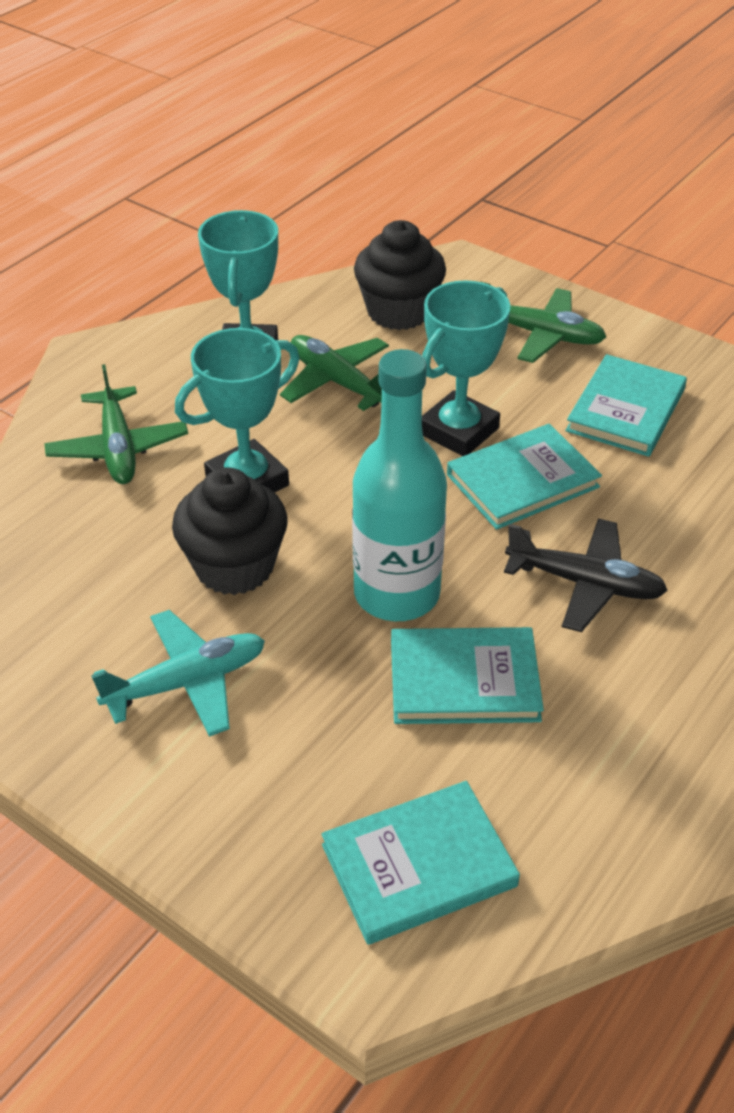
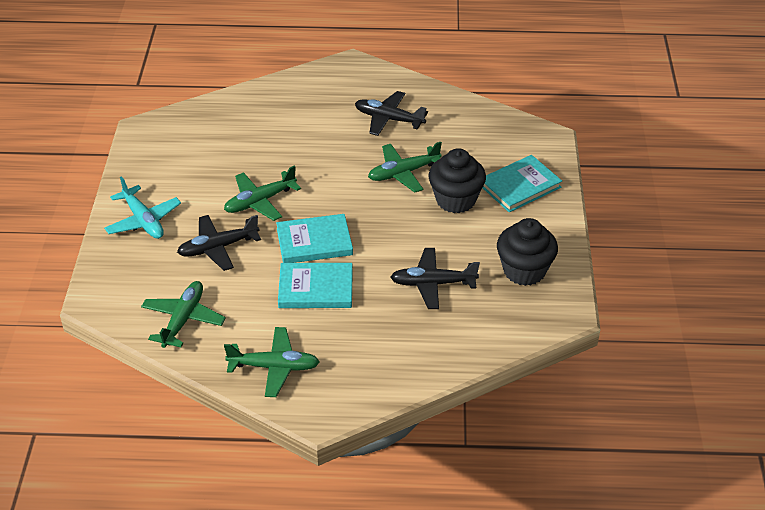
black plane: 1 -> 3
green plane: 3 -> 4
turquoise book: 4 -> 3
turquoise bottle: 1 -> 0
turquoise trophy: 3 -> 0

